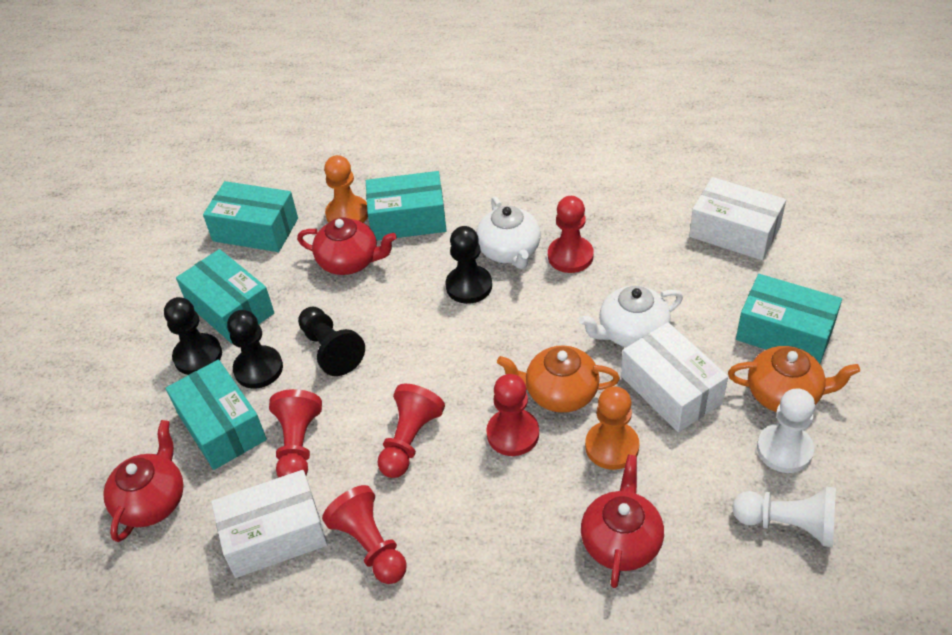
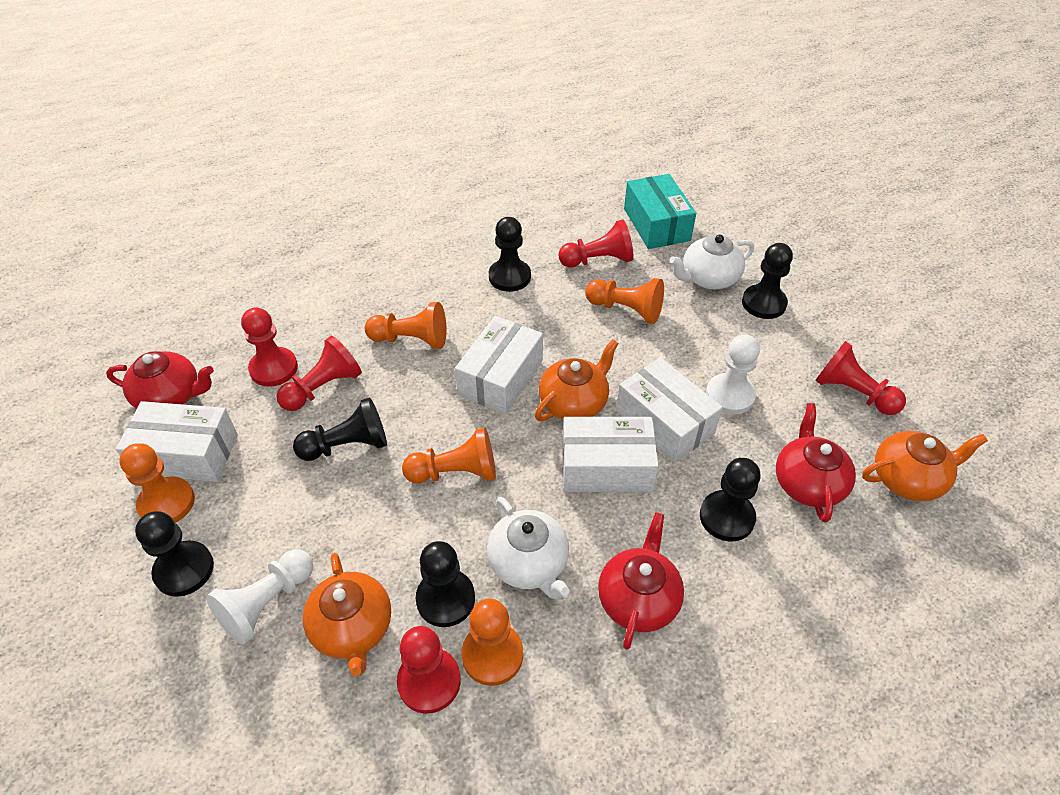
black pawn: 4 -> 6
orange pawn: 2 -> 5
orange teapot: 2 -> 3
turquoise box: 5 -> 1
white box: 3 -> 4

